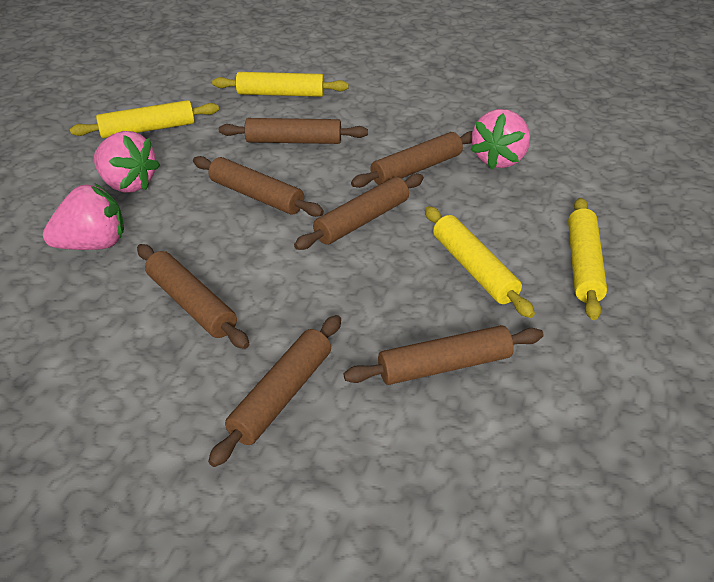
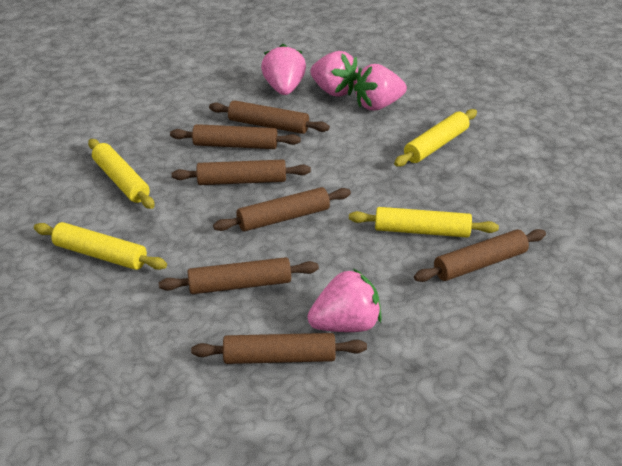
pink strawberry: 3 -> 4

